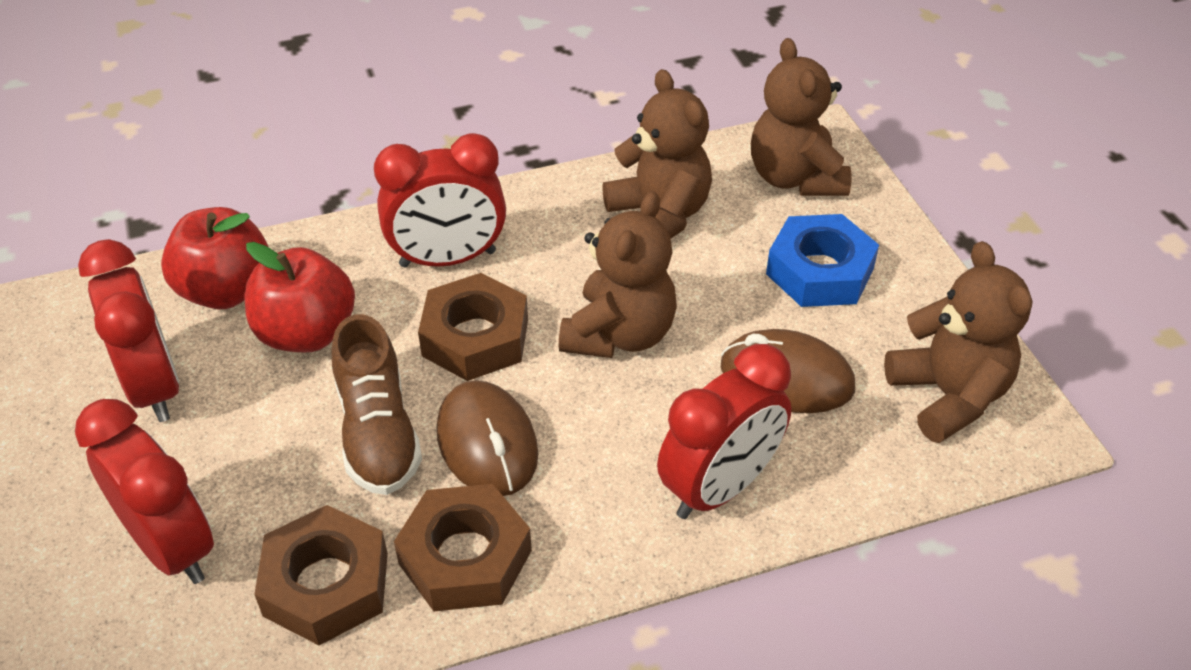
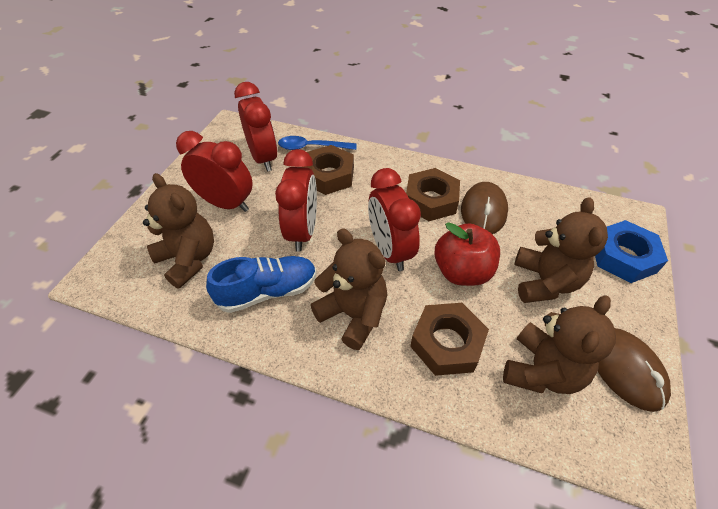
blue shoe: 0 -> 1
blue spoon: 0 -> 1
brown shoe: 1 -> 0
red apple: 2 -> 1

